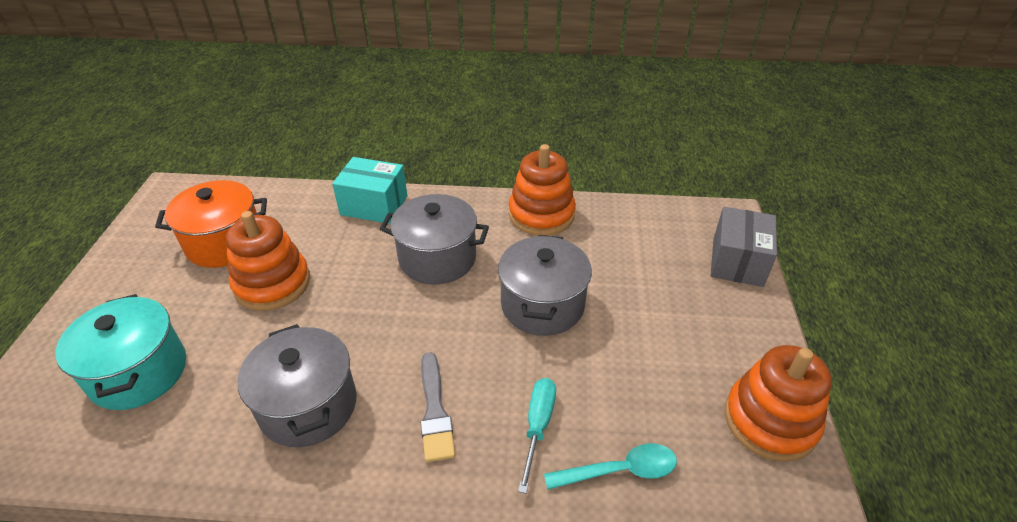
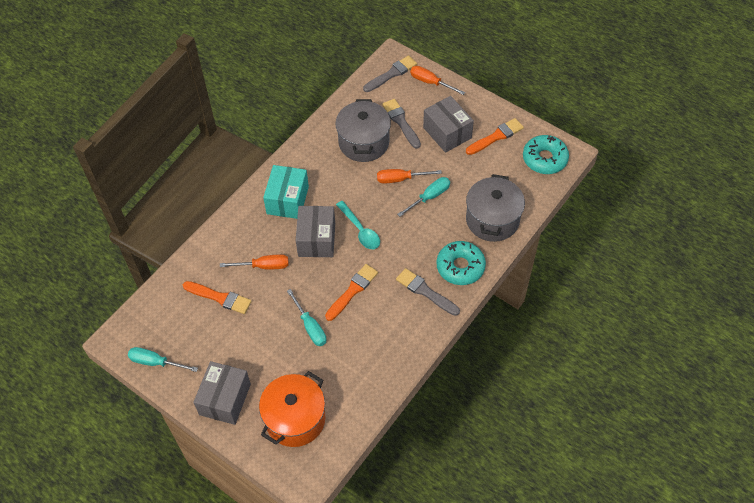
grey box: 1 -> 3
grey brush: 1 -> 3
grey pot: 3 -> 2
orange brush: 0 -> 3
orange screwdriver: 0 -> 3
orange stacking toy: 3 -> 0
turquoise donut: 0 -> 2
turquoise pot: 1 -> 0
turquoise screwdriver: 1 -> 3

